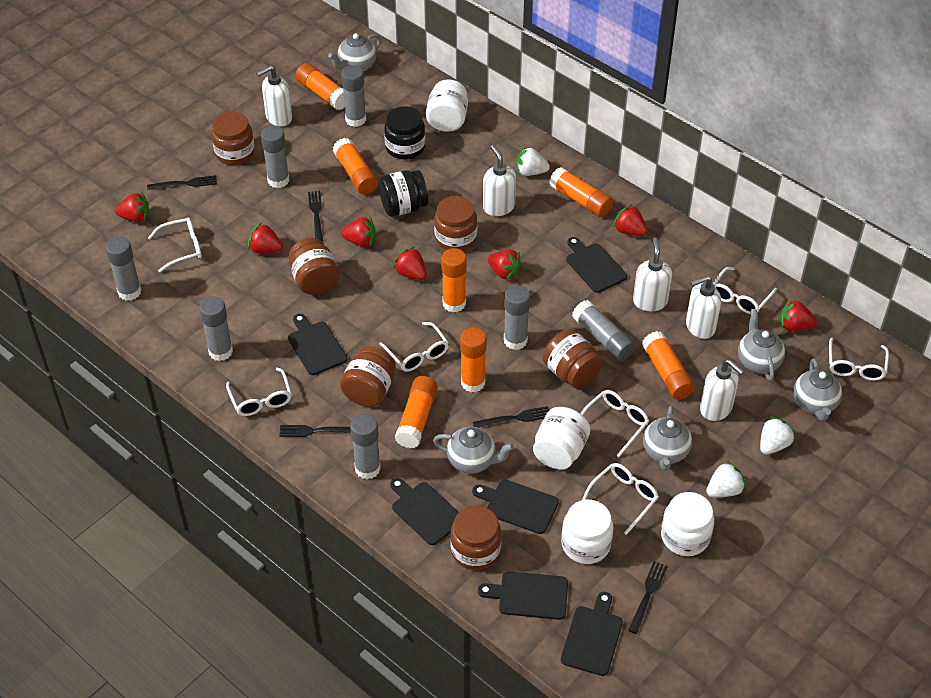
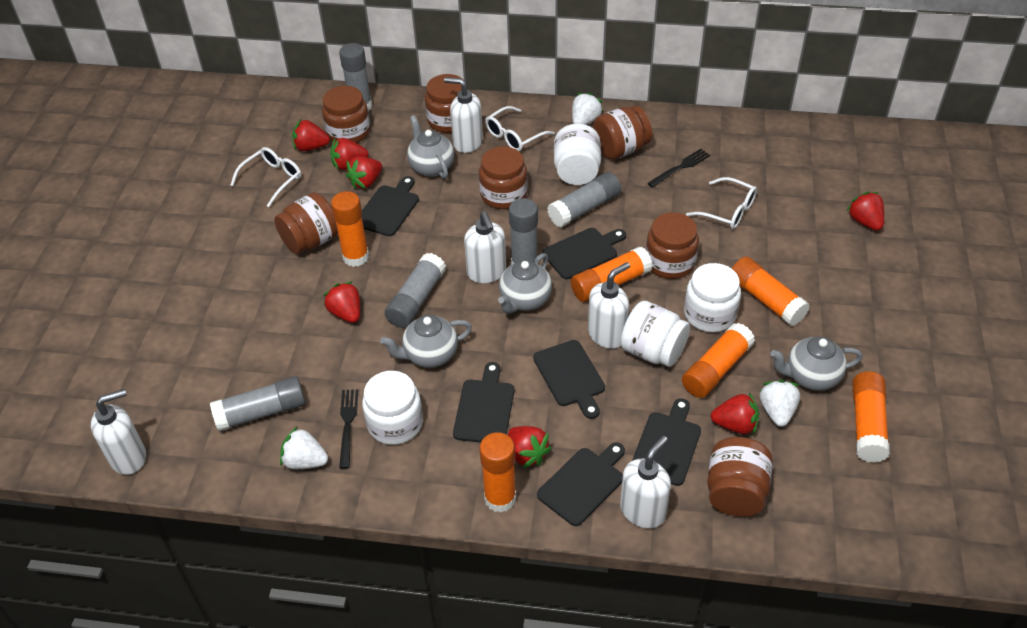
black fork: 5 -> 2
black jar: 2 -> 0
brown jar: 6 -> 7
grey glue stick: 7 -> 5
grey teapot: 5 -> 4
orange glue stick: 7 -> 6
white glasses: 7 -> 3

